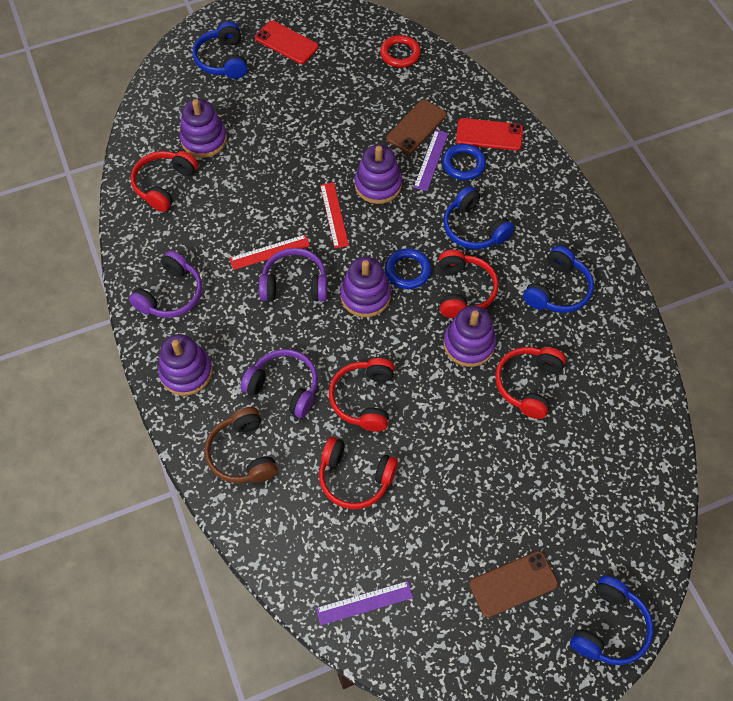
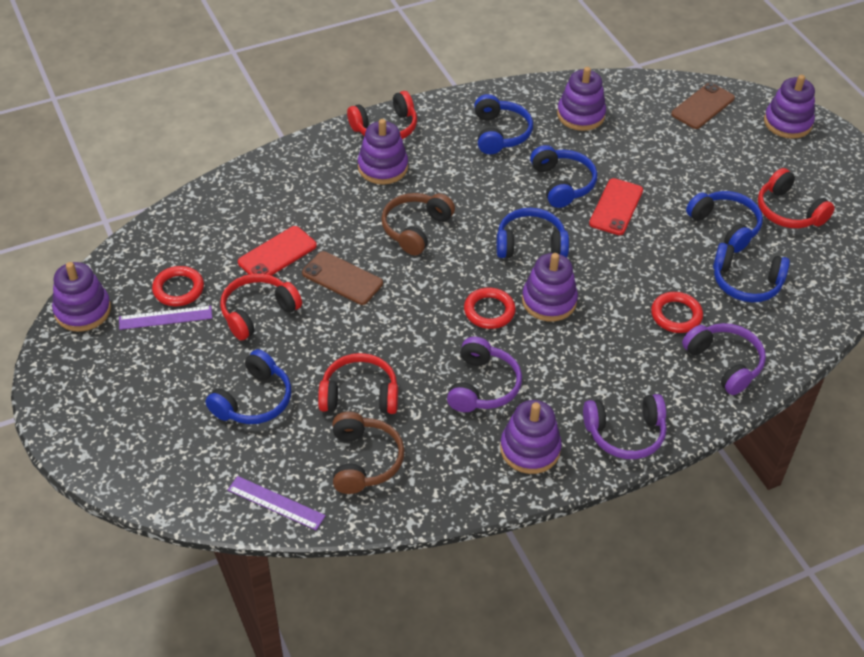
blue headphones: 4 -> 6
blue ring: 2 -> 0
brown headphones: 1 -> 2
purple stacking toy: 5 -> 6
red headphones: 5 -> 4
red ring: 1 -> 3
red ruler: 2 -> 0

